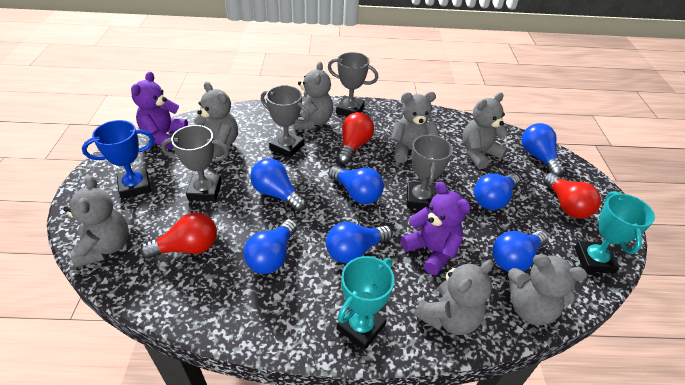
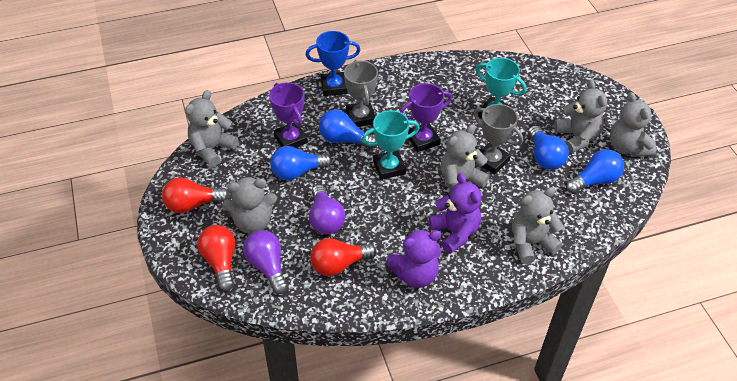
blue light bulb: 7 -> 4
grey teddy bear: 7 -> 6
grey trophy: 4 -> 2
purple light bulb: 0 -> 2
purple trophy: 0 -> 2

